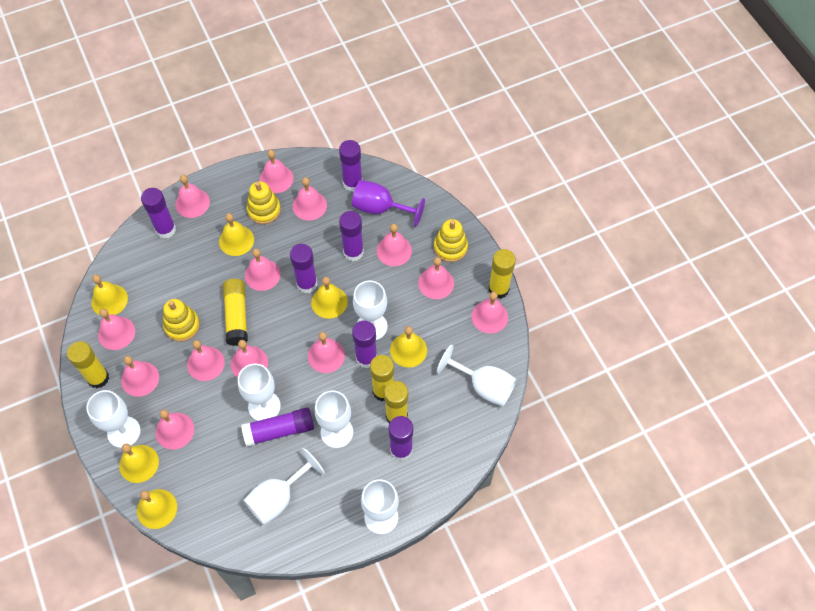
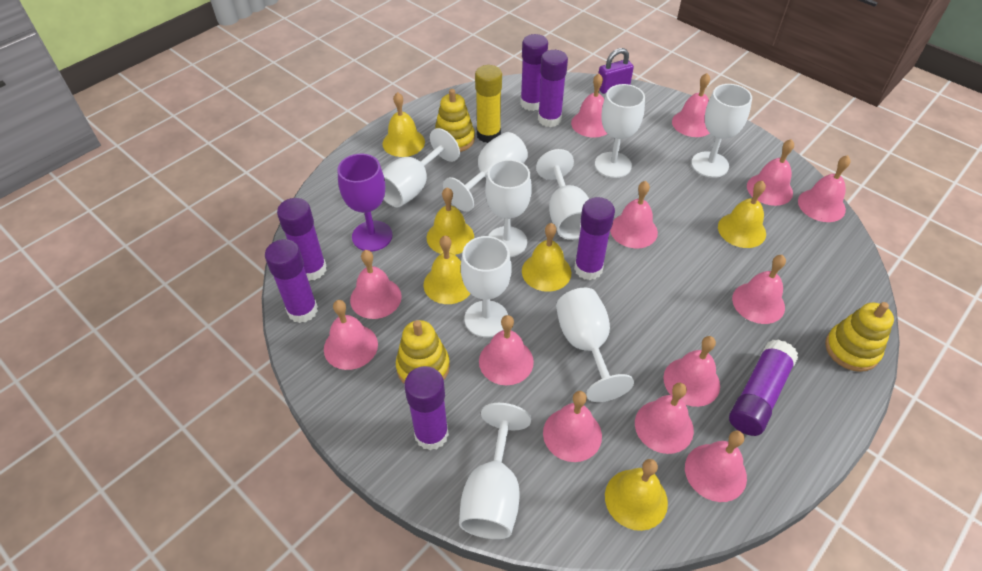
purple padlock: 0 -> 1
white goblet: 7 -> 9
yellow glue stick: 5 -> 1

